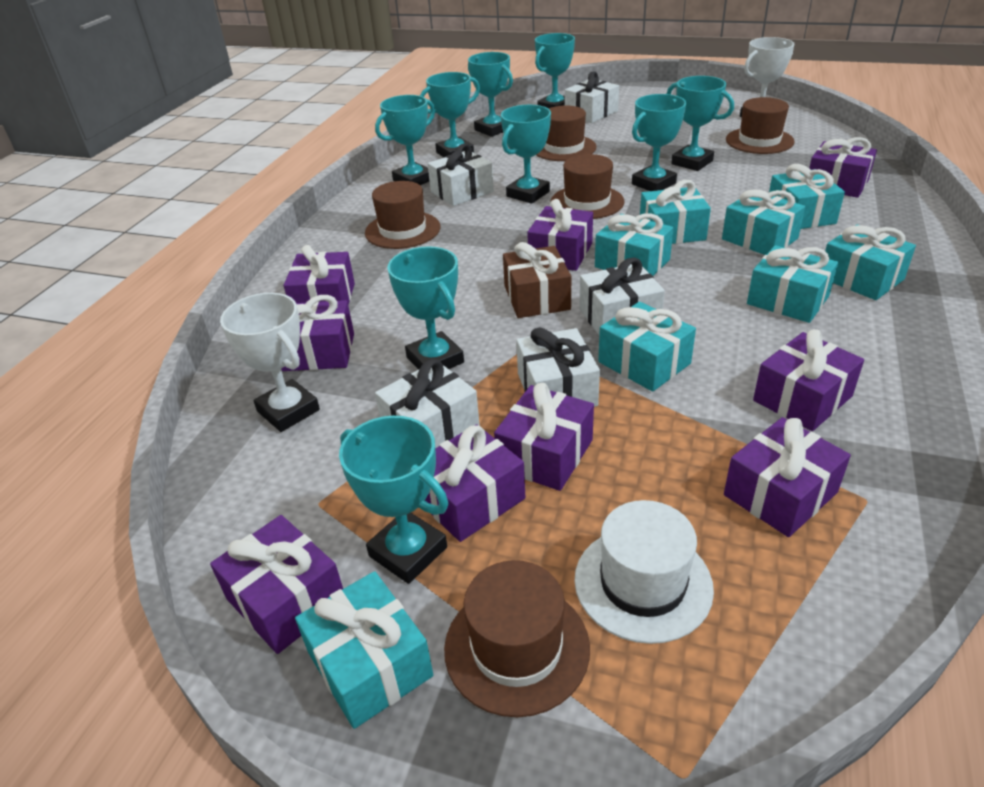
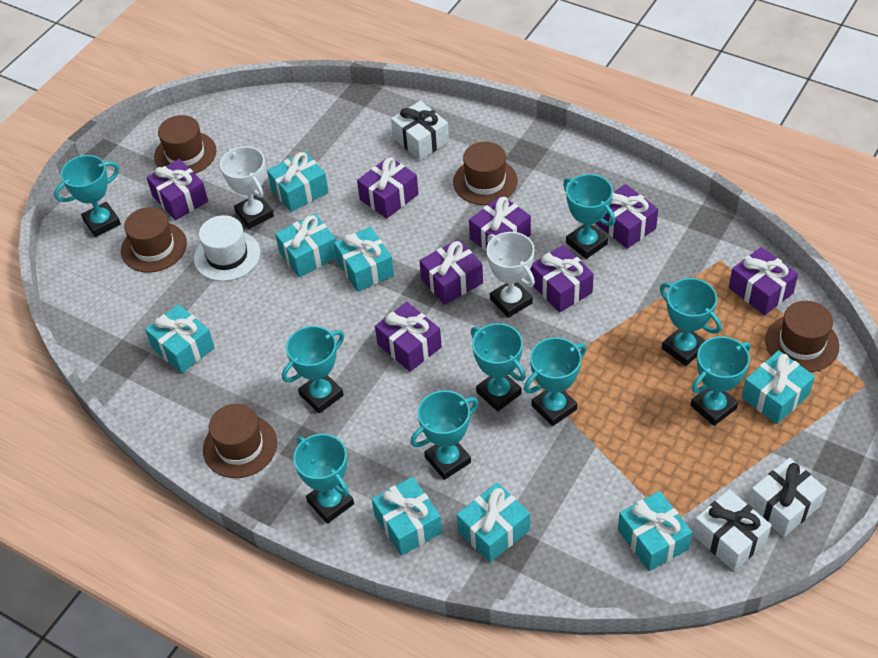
brown gift: 1 -> 0
purple gift: 9 -> 8
white gift: 5 -> 3

